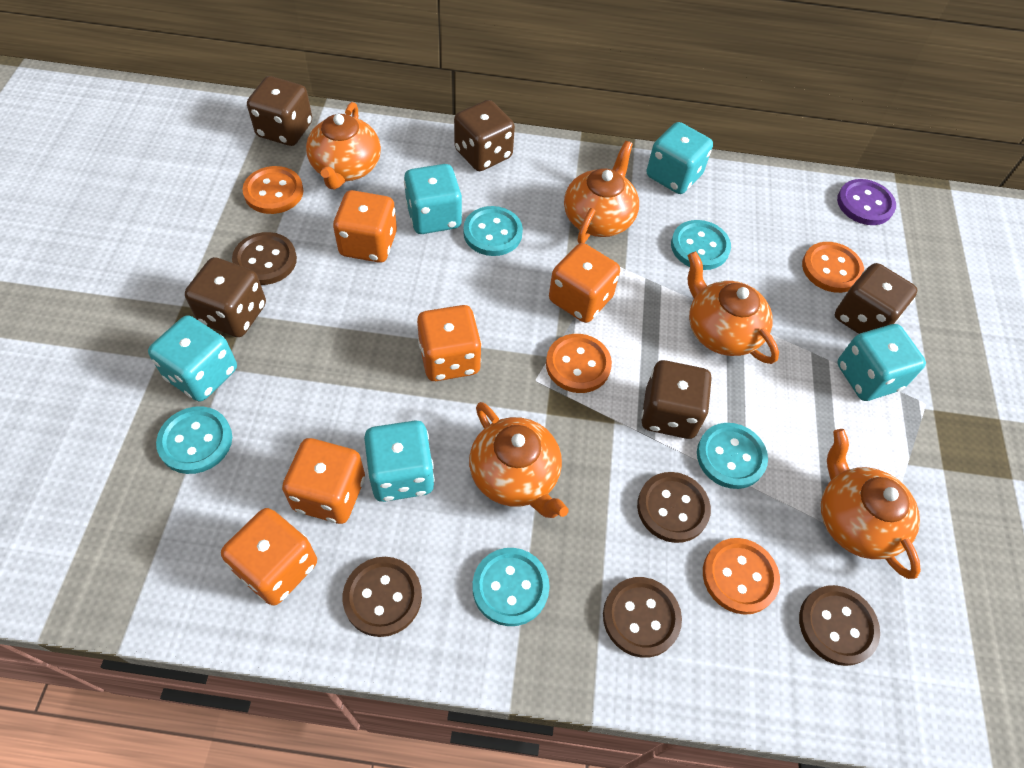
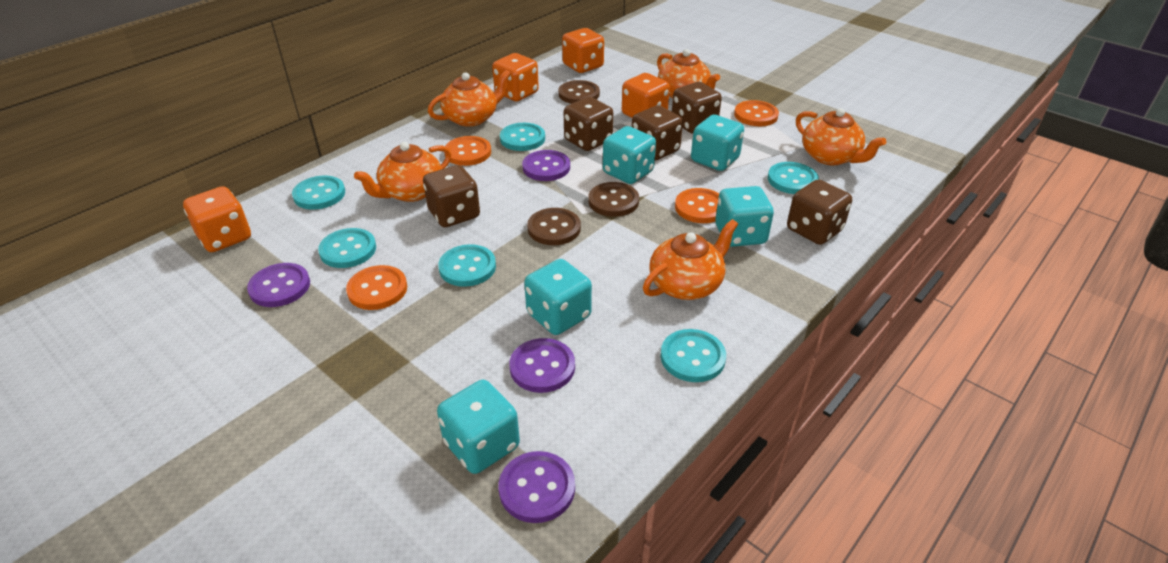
brown button: 5 -> 3
orange dice: 5 -> 4
purple button: 1 -> 4
turquoise button: 5 -> 6

